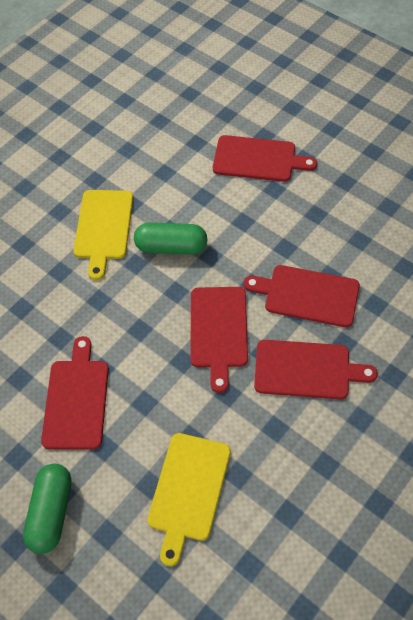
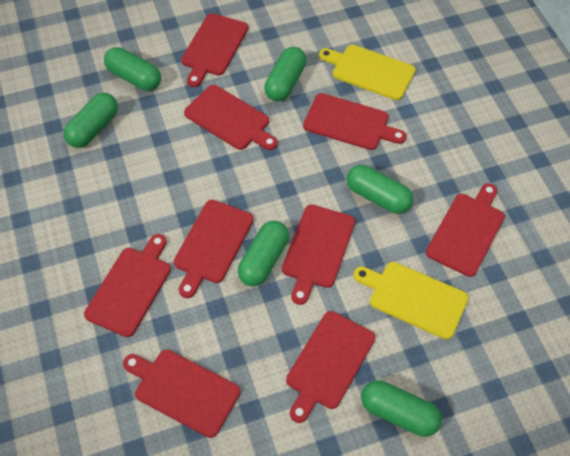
green capsule: 2 -> 6
red cutting board: 5 -> 9

